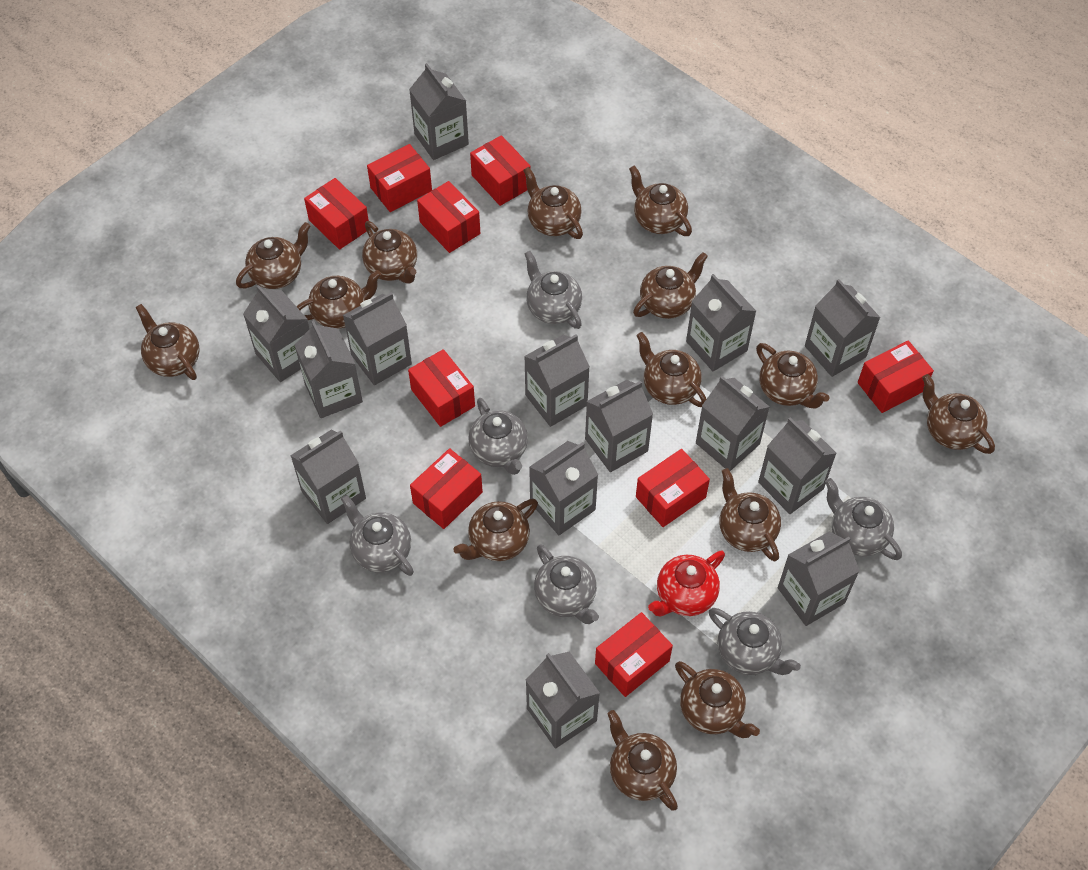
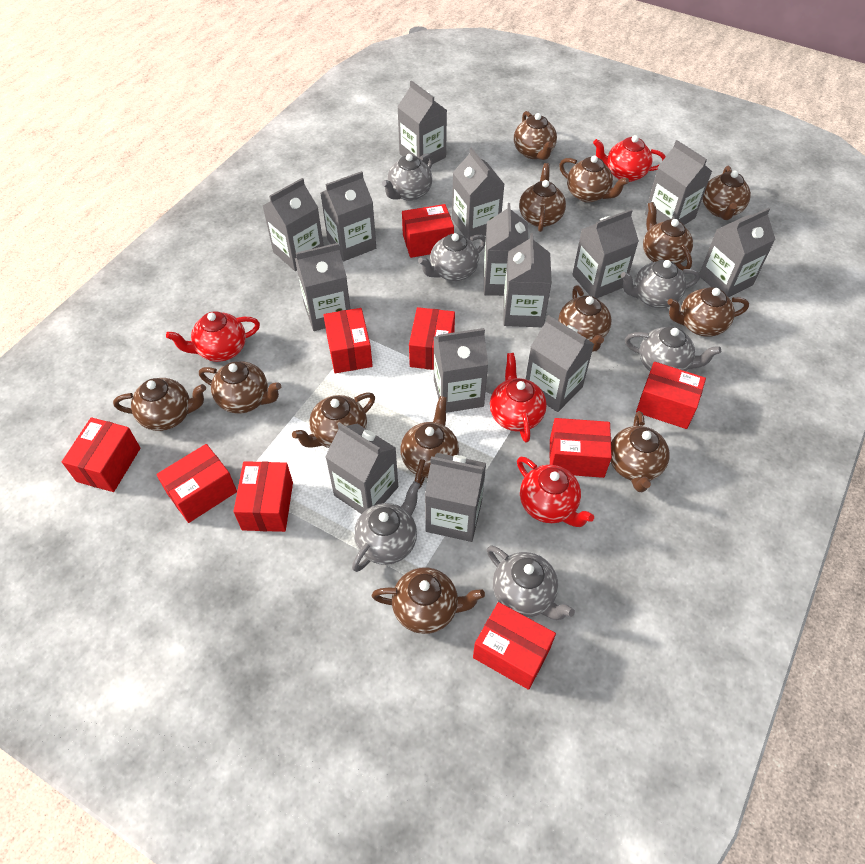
brown teapot: 14 -> 13
red teapot: 1 -> 4

